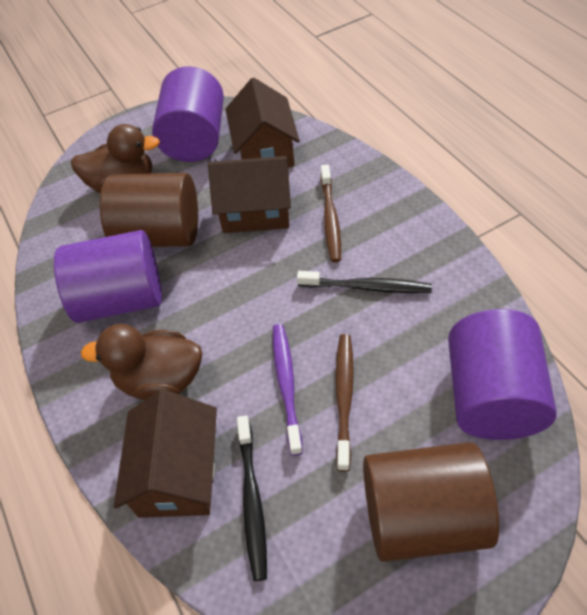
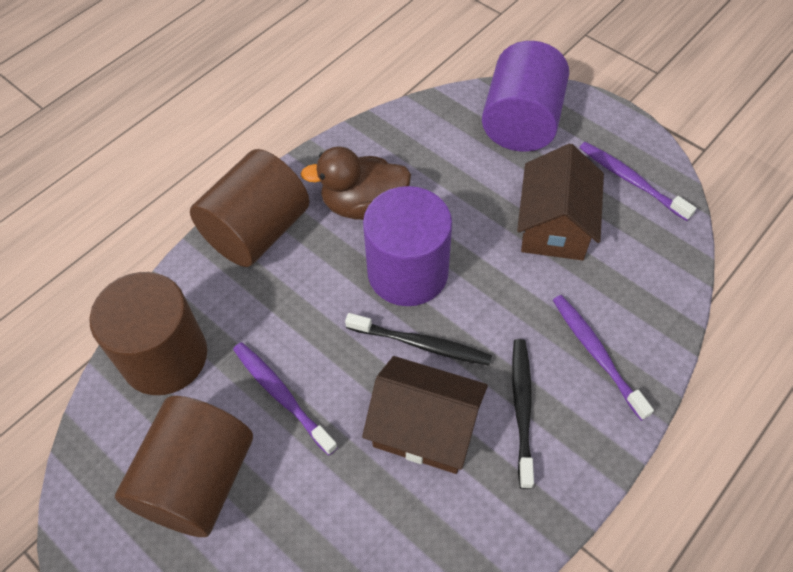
brown cylinder: 2 -> 3
brown duck: 2 -> 1
brown house: 3 -> 2
brown toothbrush: 2 -> 0
purple cylinder: 3 -> 2
purple toothbrush: 1 -> 3

